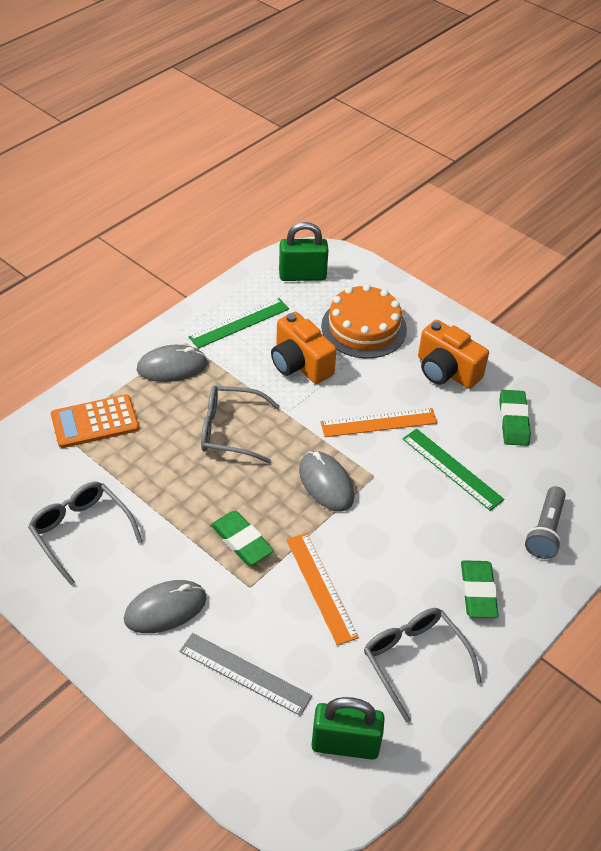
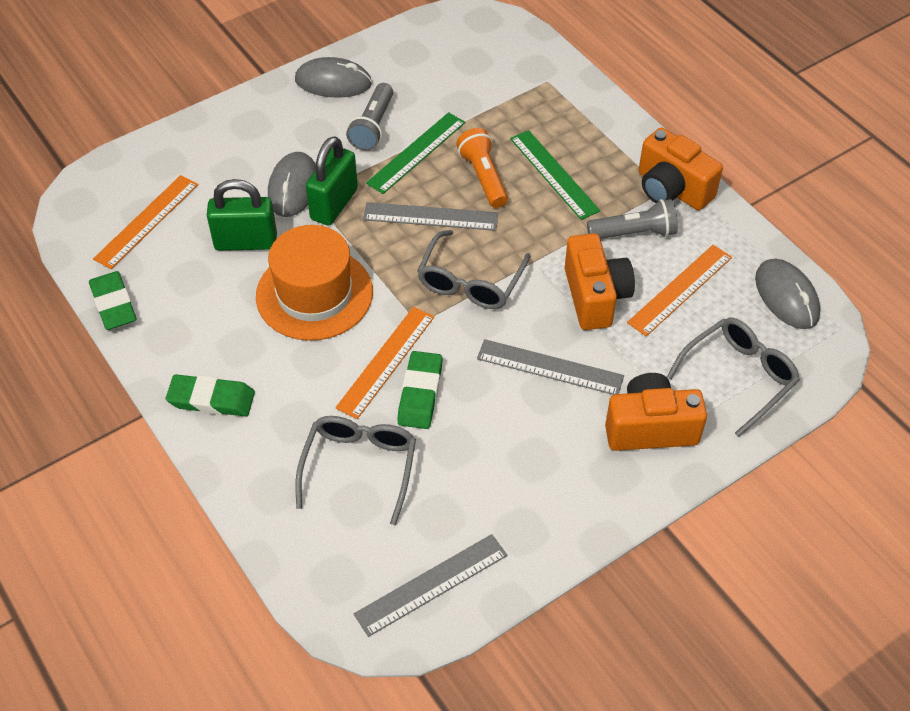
grey flashlight: 1 -> 2
grey ruler: 1 -> 3
orange cake: 1 -> 0
orange calculator: 1 -> 0
orange camera: 2 -> 3
orange flashlight: 0 -> 1
orange hat: 0 -> 1
orange ruler: 2 -> 3

